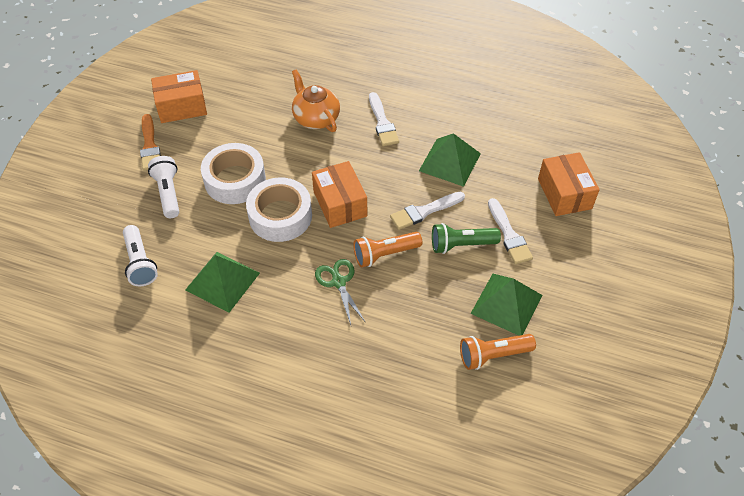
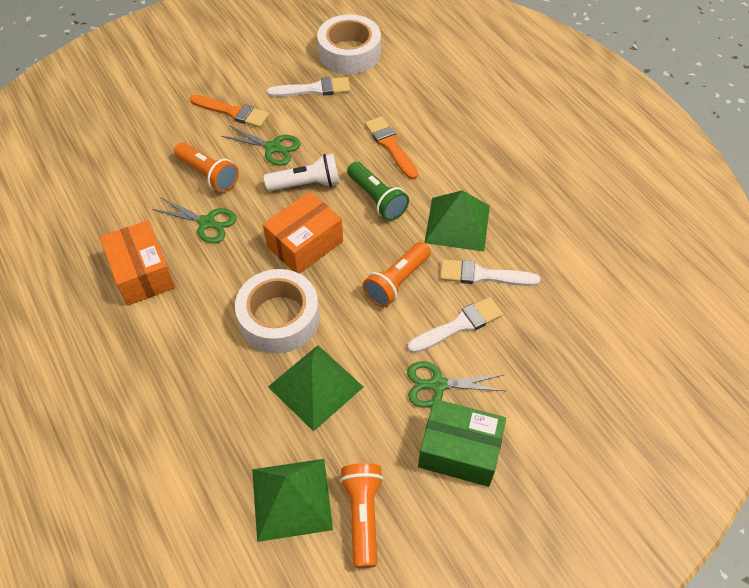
green box: 0 -> 1
green scissors: 1 -> 3
orange box: 3 -> 2
orange brush: 1 -> 2
orange flashlight: 2 -> 3
orange teapot: 1 -> 0
white flashlight: 2 -> 1

